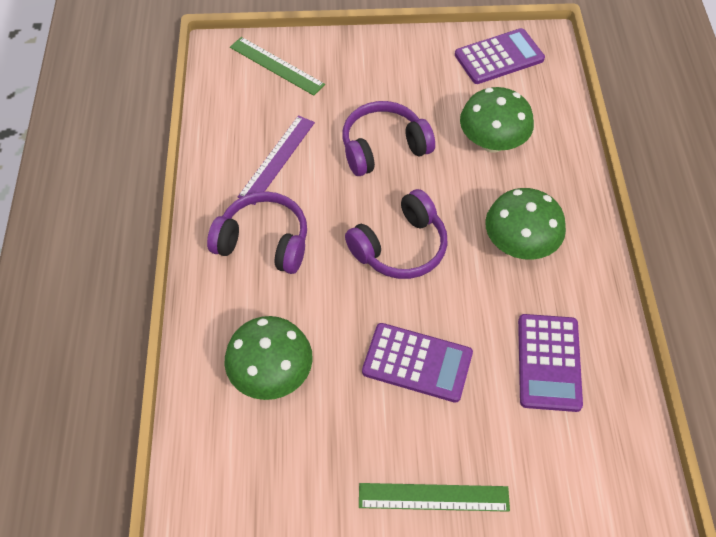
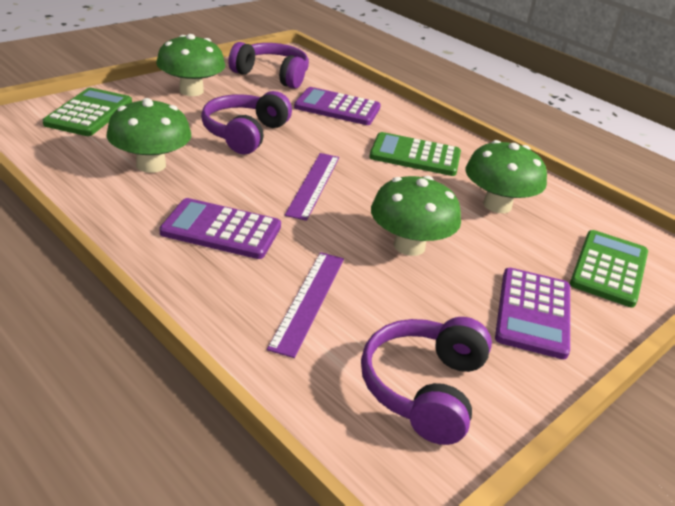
green calculator: 0 -> 3
green mushroom: 3 -> 4
green ruler: 2 -> 0
purple ruler: 1 -> 2

